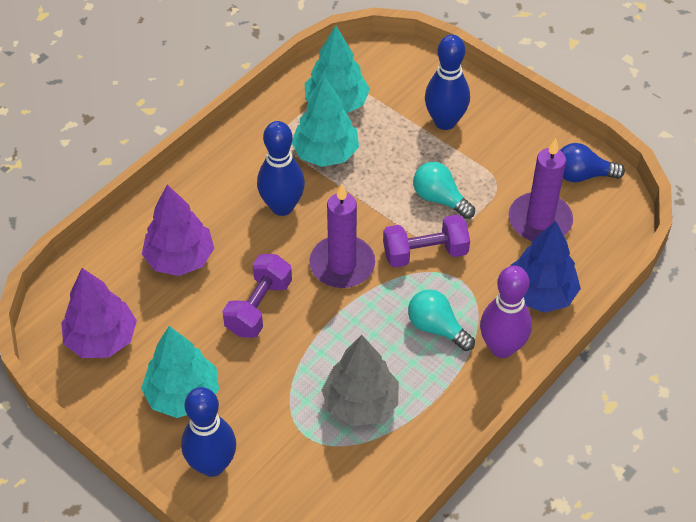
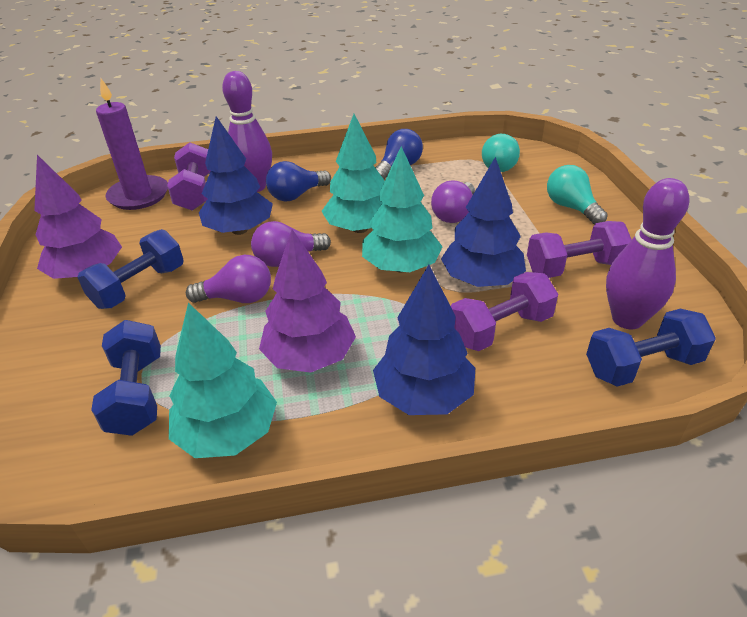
blue bowling pin: 3 -> 0
blue dumbbell: 0 -> 3
blue light bulb: 1 -> 2
blue tree: 1 -> 3
grey tree: 1 -> 0
purple bowling pin: 1 -> 2
purple candle: 2 -> 1
purple dumbbell: 2 -> 3
purple light bulb: 0 -> 3

